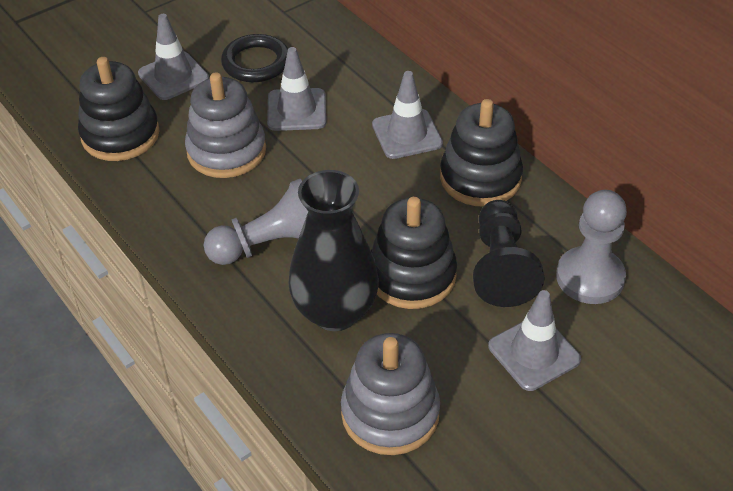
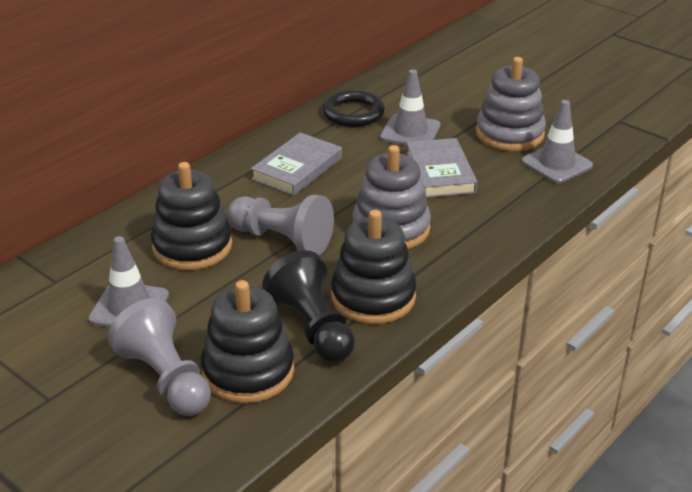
black vase: 1 -> 0
grey book: 0 -> 2
grey traffic cone: 4 -> 3

